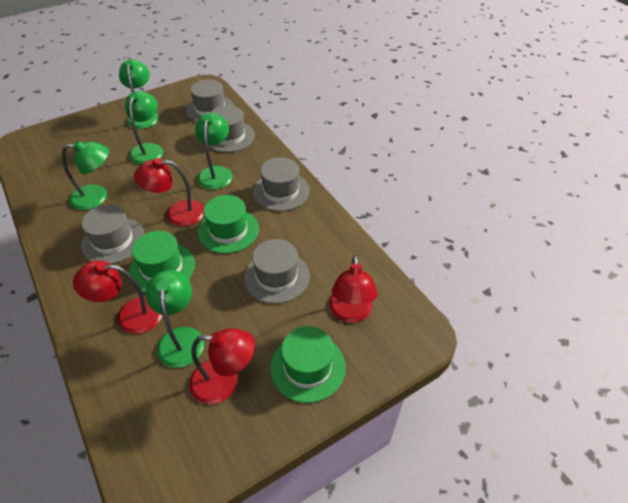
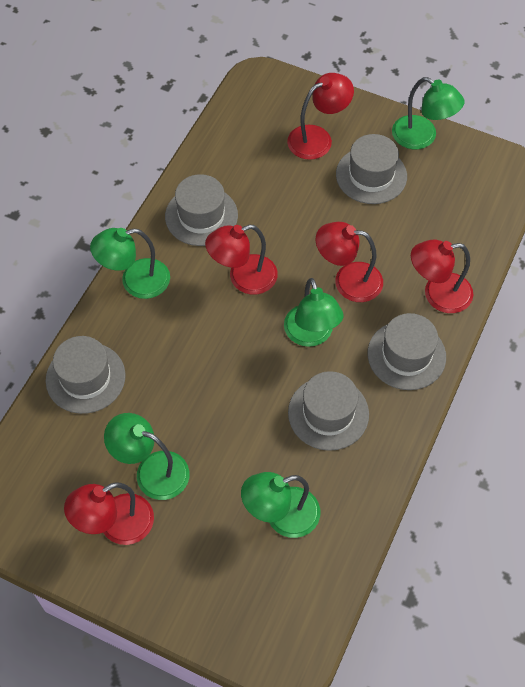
green hat: 3 -> 0
red lamp: 4 -> 5

